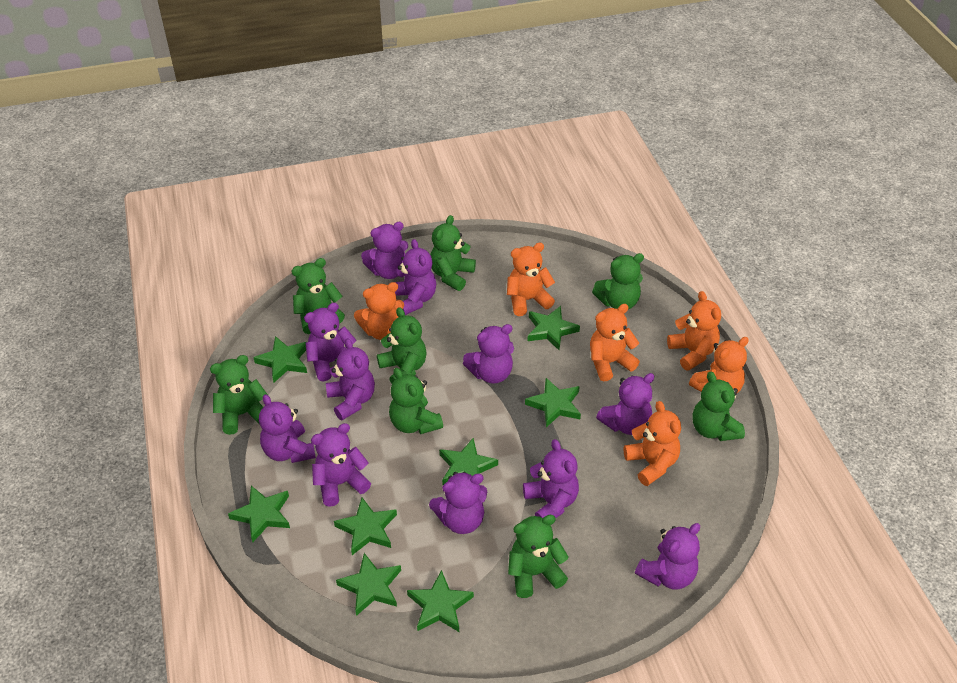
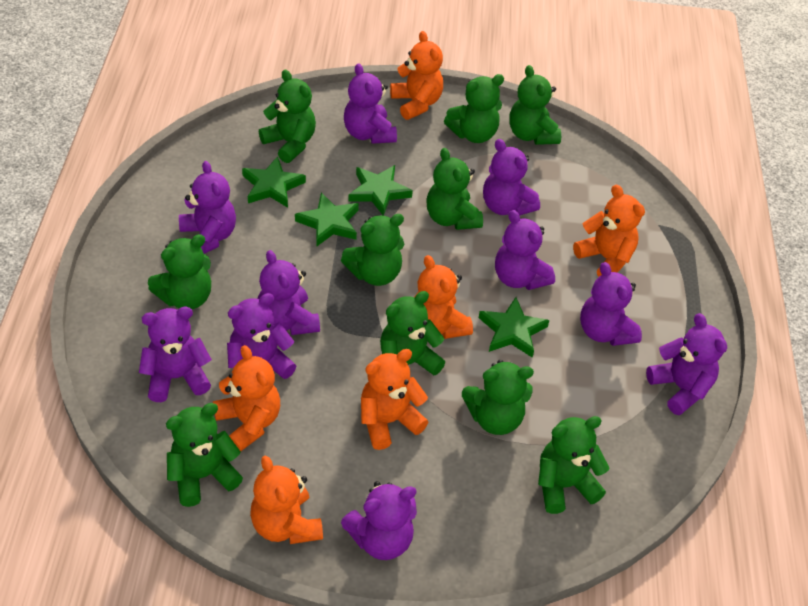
green star: 8 -> 4
green teddy bear: 8 -> 10
purple teddy bear: 11 -> 10

